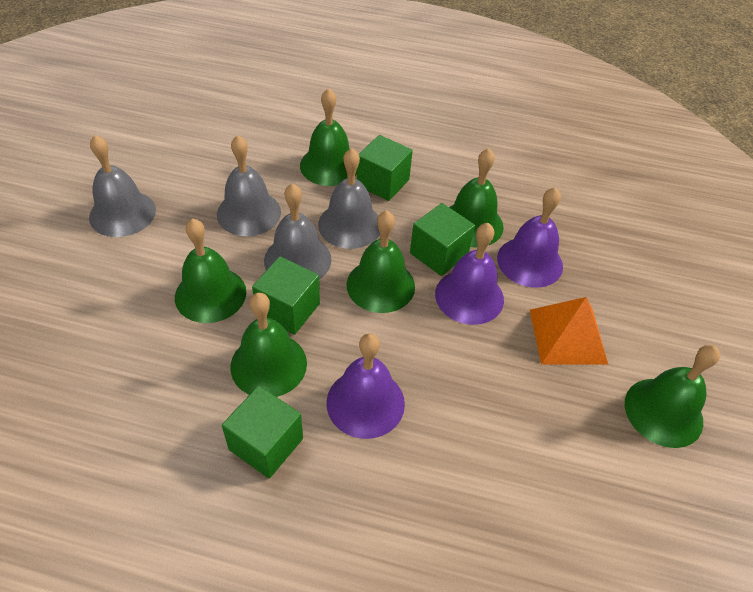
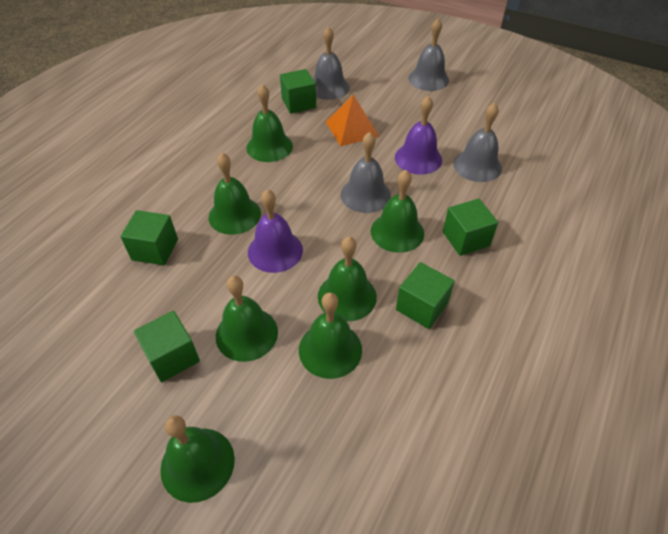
green bell: 6 -> 7
green cube: 4 -> 5
purple bell: 3 -> 2

